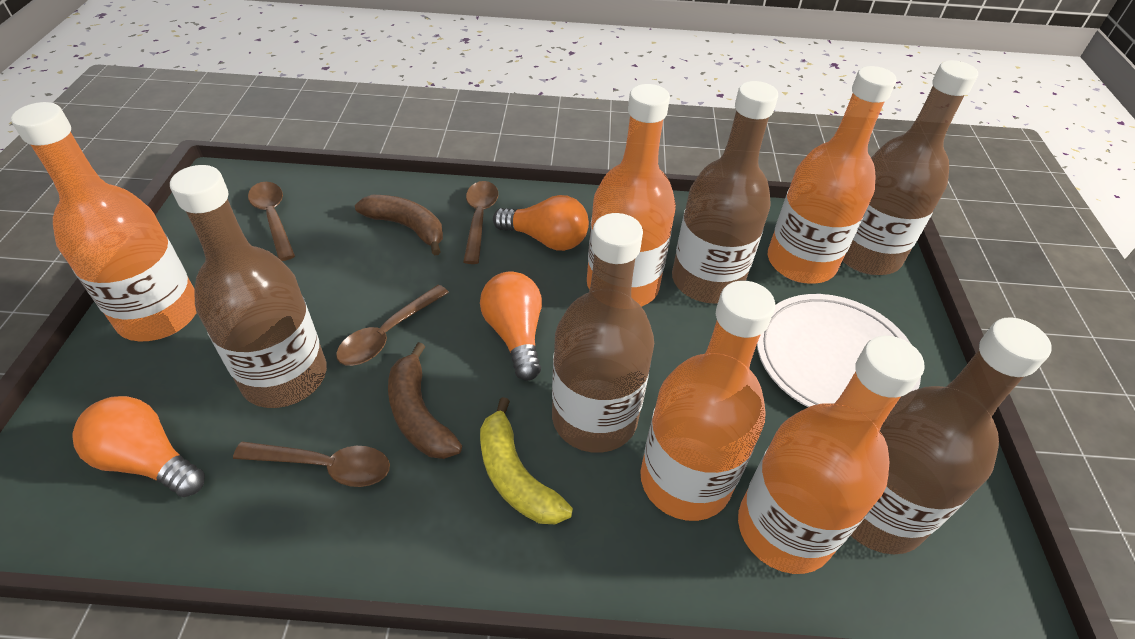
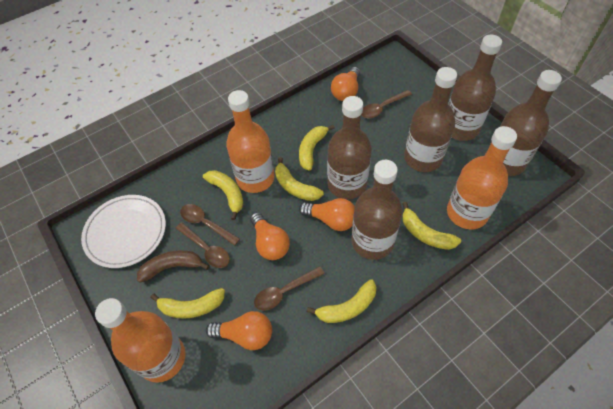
brown banana: 2 -> 1
orange bottle: 5 -> 3
orange light bulb: 3 -> 4
yellow banana: 1 -> 6

